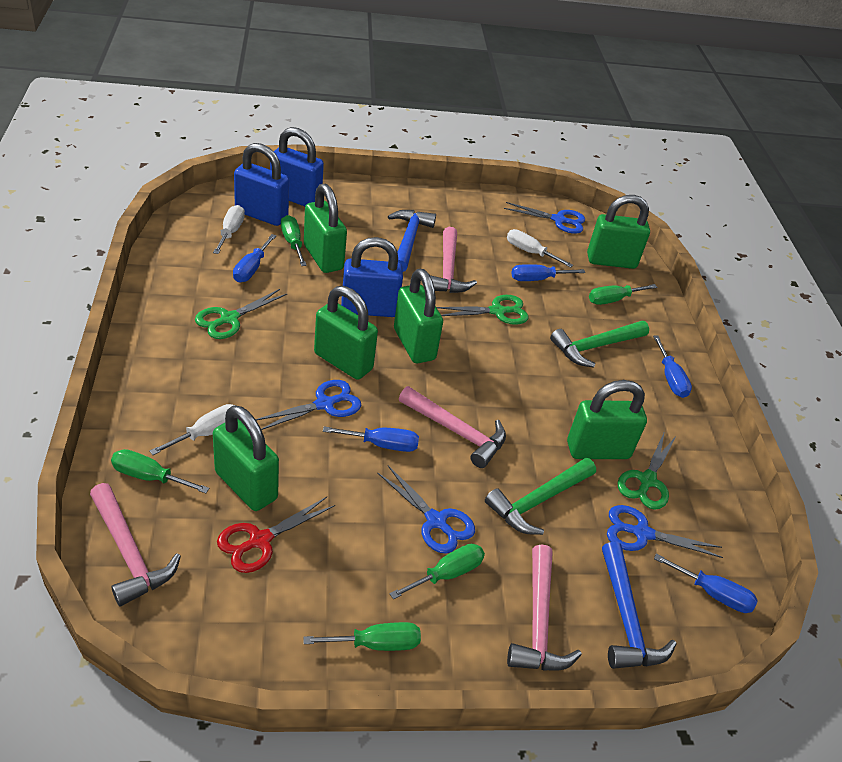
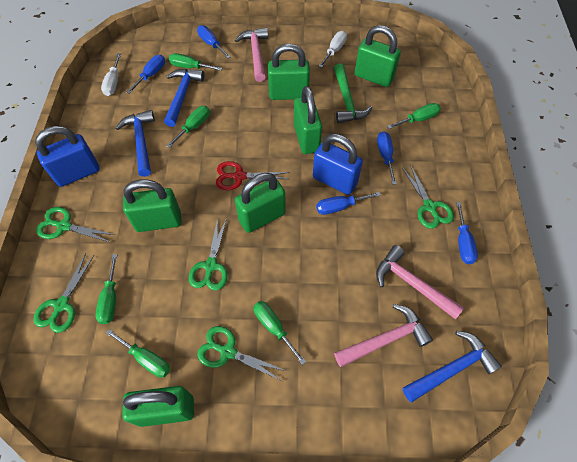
blue hammer: 2 -> 3
blue padlock: 3 -> 2
blue scissors: 4 -> 0
green hammer: 2 -> 1
green scissors: 3 -> 5
green screwdriver: 5 -> 6
pink hammer: 4 -> 3
white screwdriver: 3 -> 2

